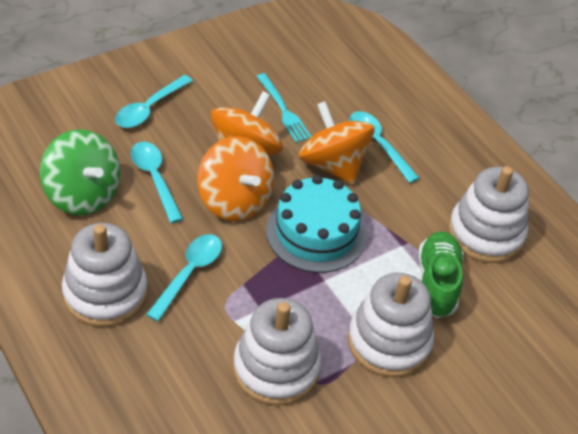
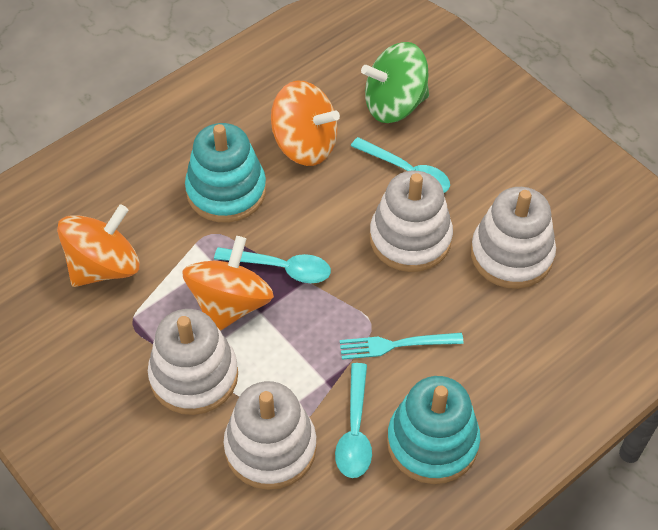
green shoe: 1 -> 0
turquoise cake: 1 -> 0
turquoise spoon: 4 -> 3
turquoise stacking toy: 0 -> 2

